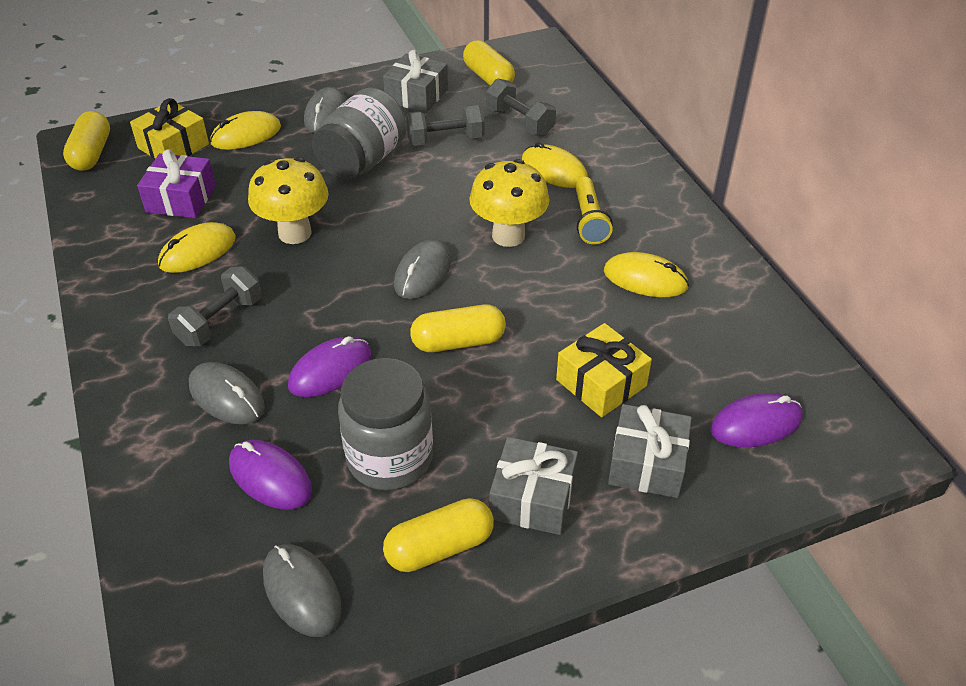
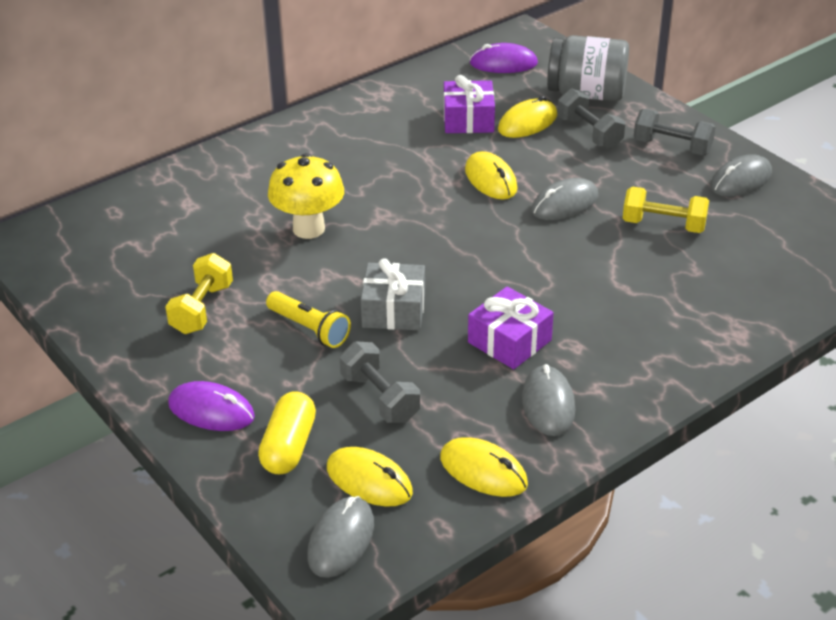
grey gift: 3 -> 1
grey jar: 2 -> 1
purple gift: 1 -> 2
purple mouse: 3 -> 2
yellow capsule: 4 -> 1
yellow dumbbell: 0 -> 2
yellow gift: 2 -> 0
yellow mushroom: 2 -> 1

